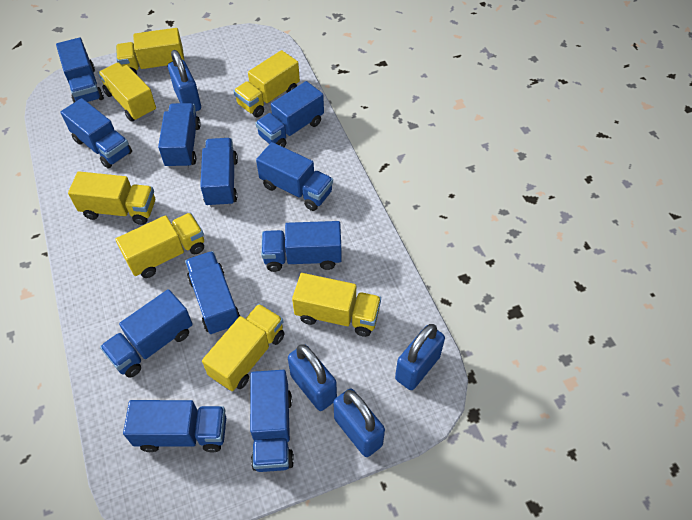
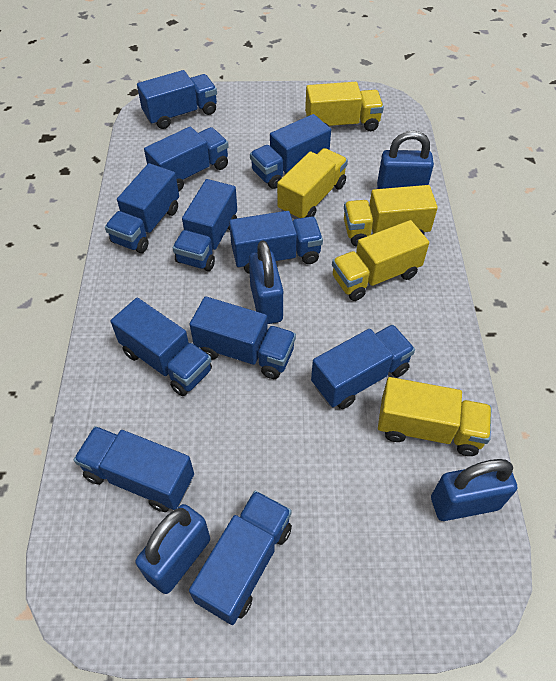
yellow truck: 7 -> 5

